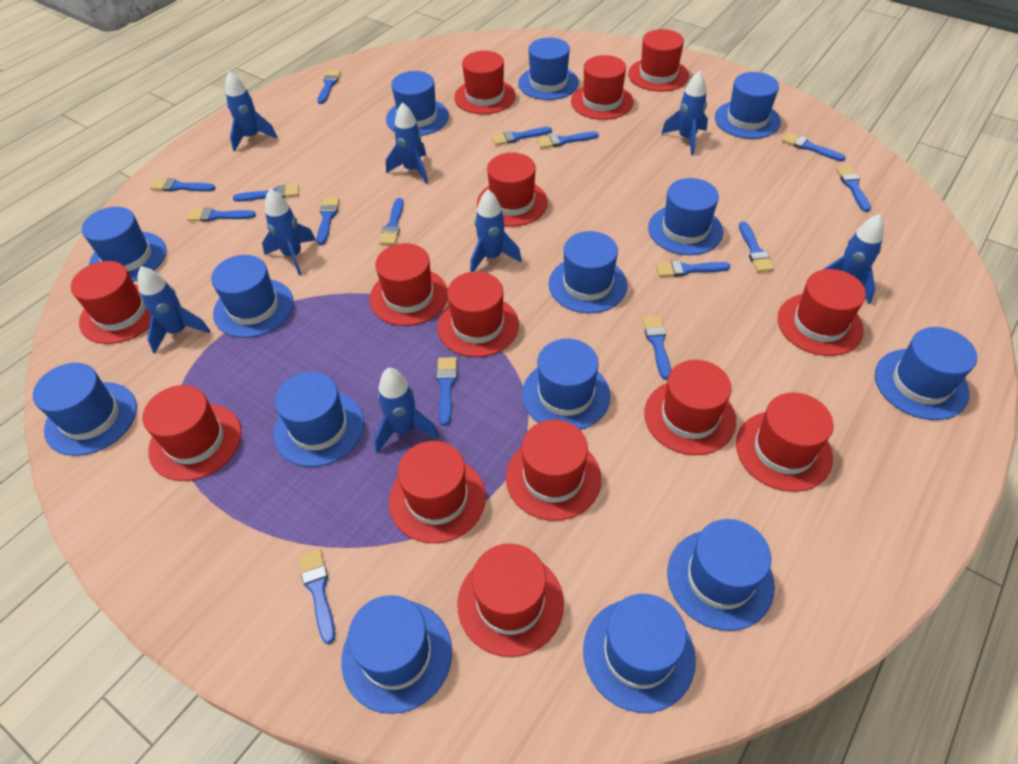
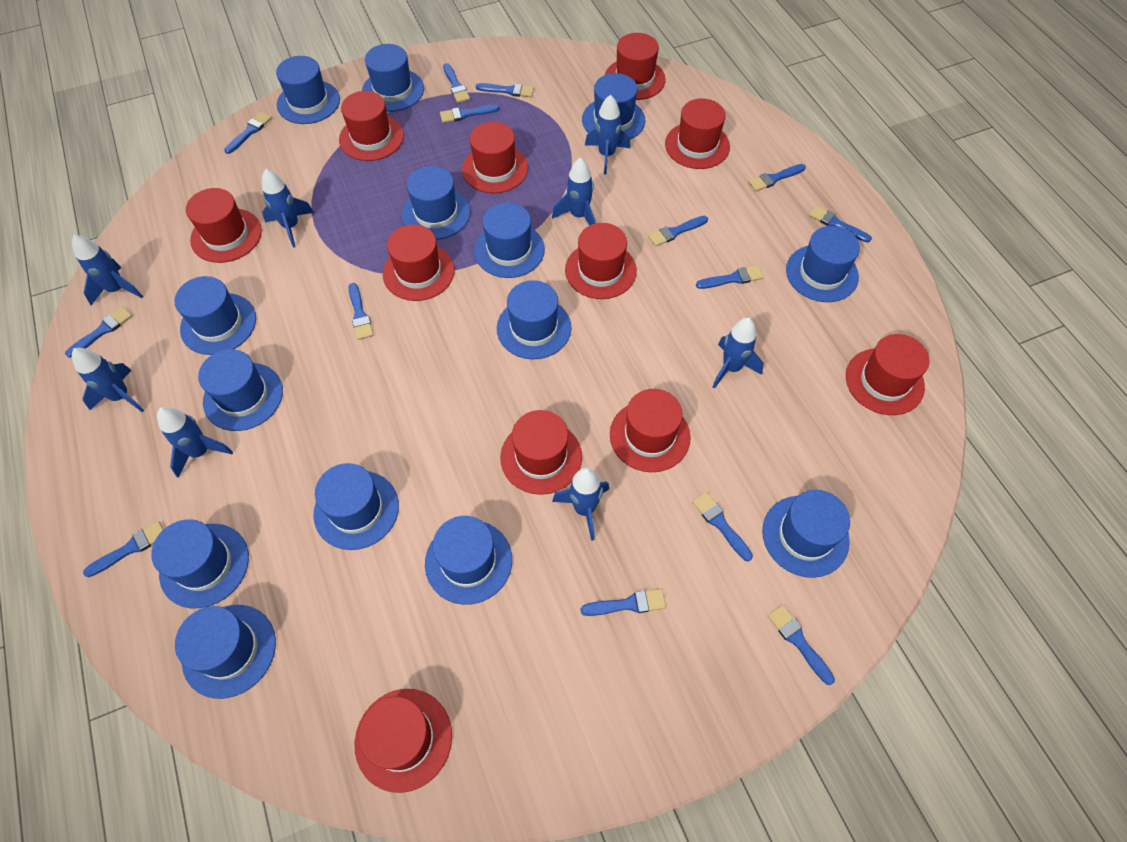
blue brush: 15 -> 14
red hat: 14 -> 11

